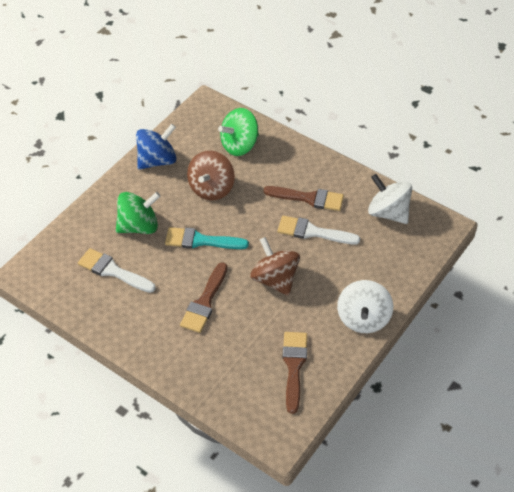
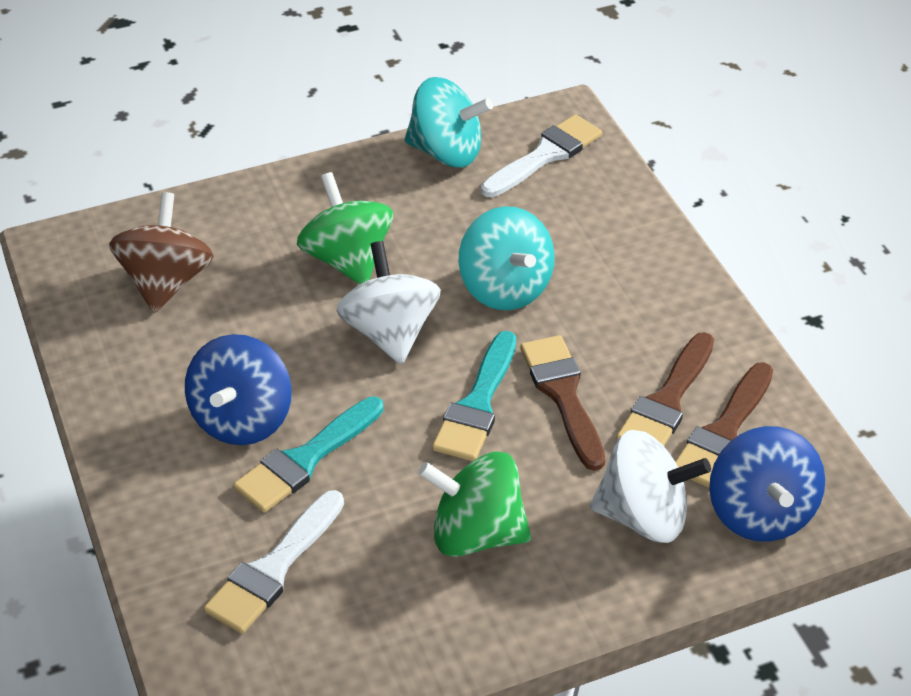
blue spinning top: 1 -> 2
brown spinning top: 2 -> 1
turquoise brush: 1 -> 2
turquoise spinning top: 0 -> 2

